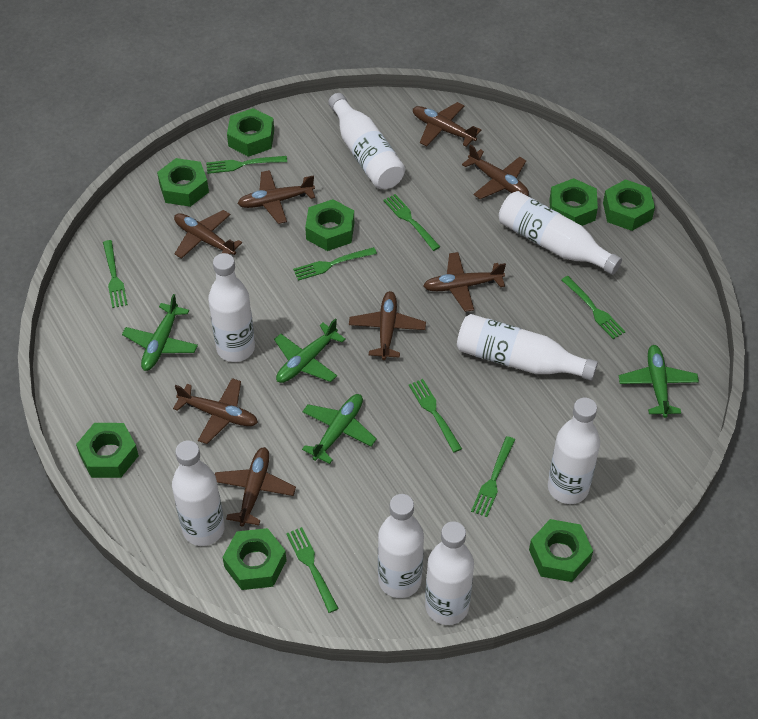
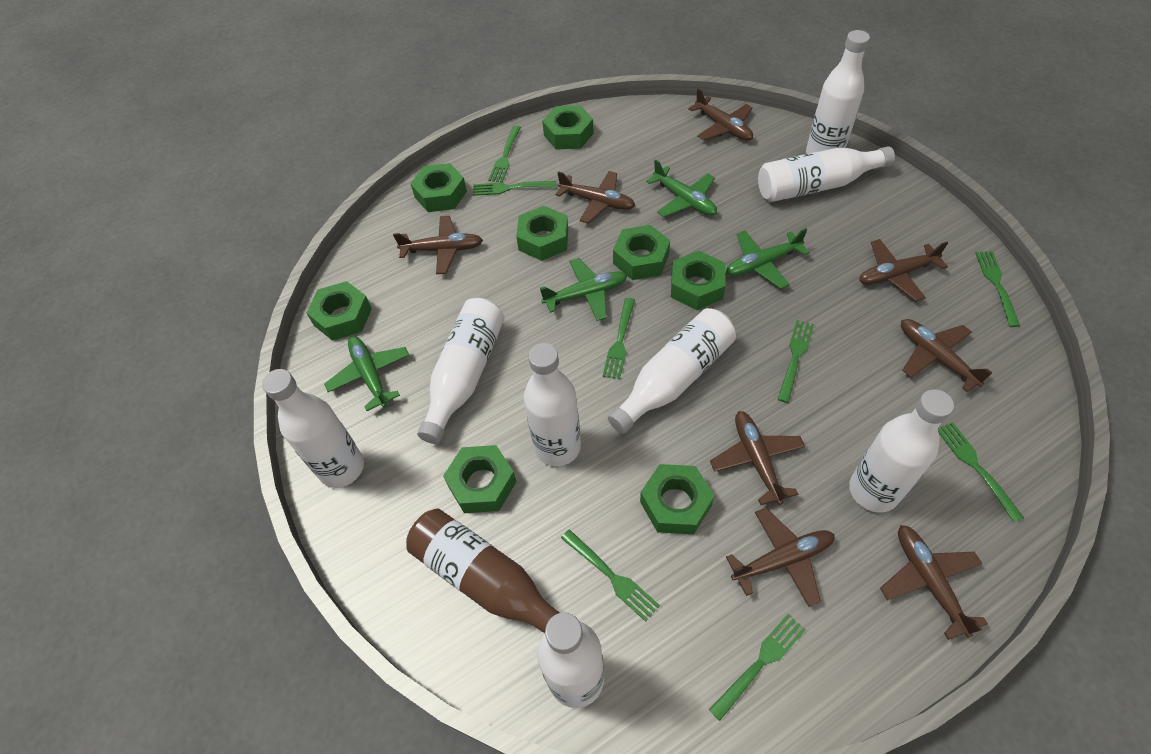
brown bottle: 0 -> 1

